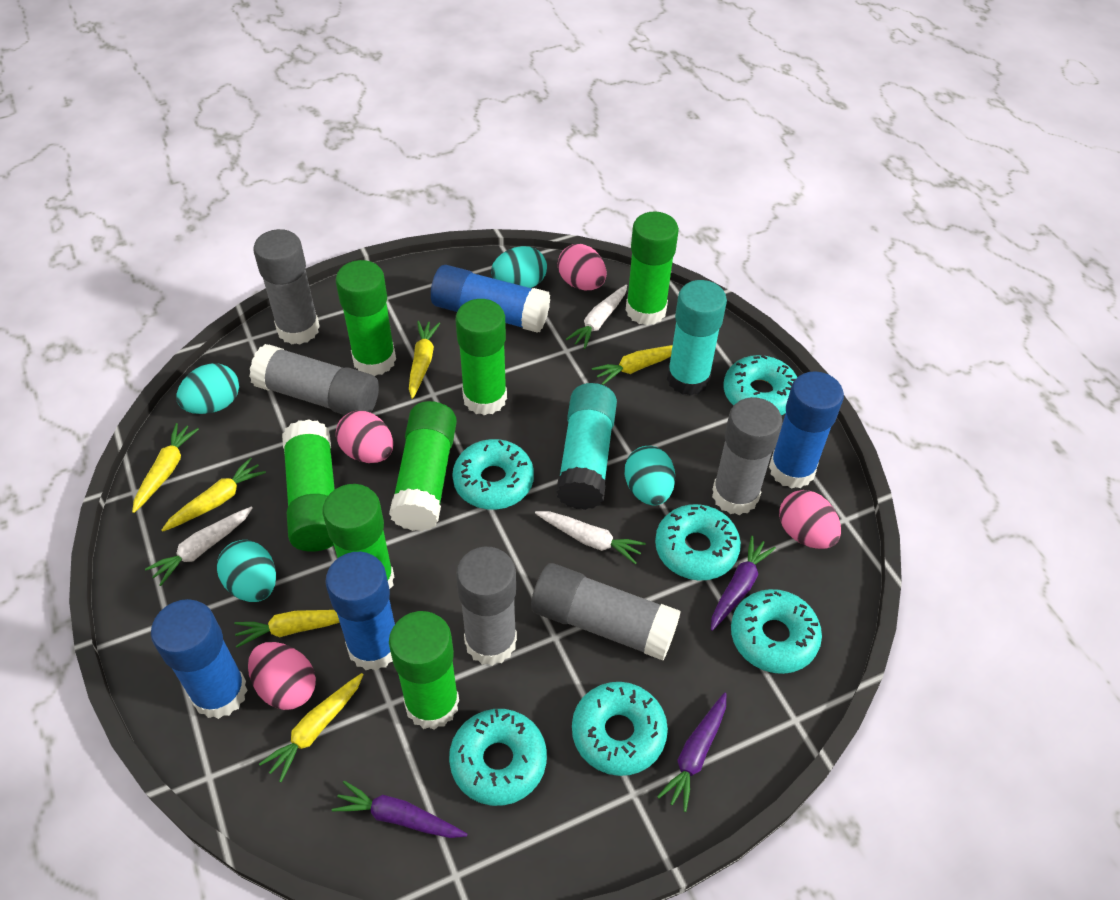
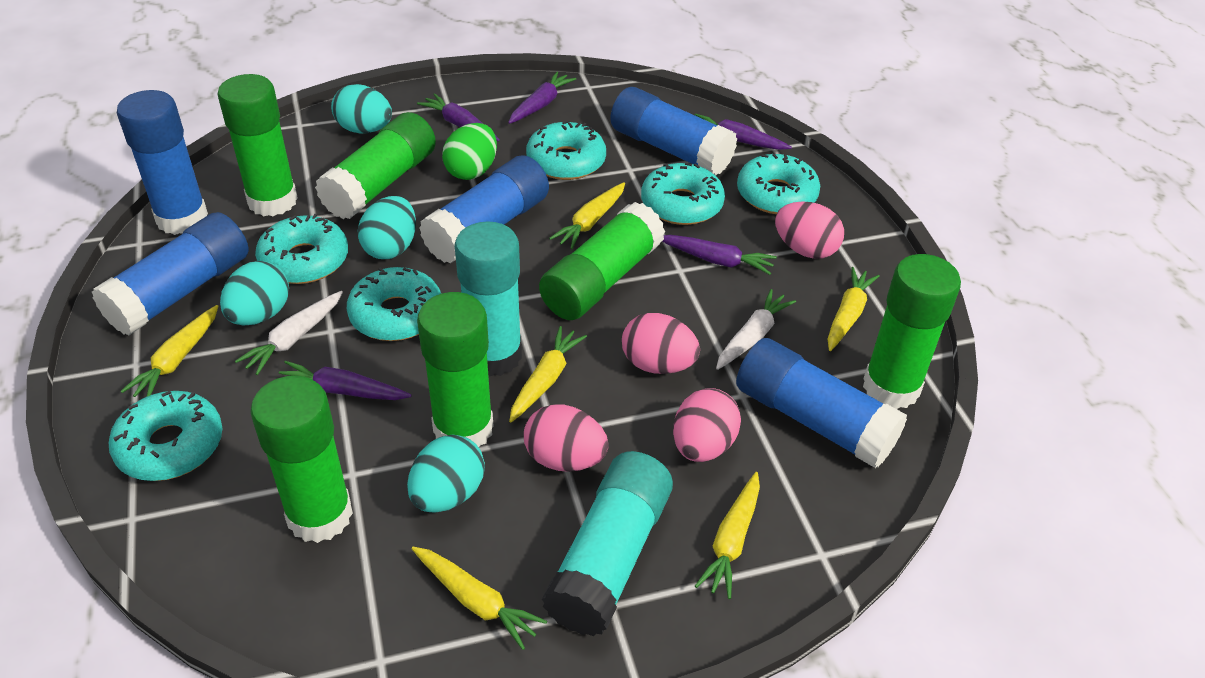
blue glue stick: 4 -> 5
green egg: 0 -> 1
green glue stick: 7 -> 6
grey glue stick: 5 -> 0
purple carrot: 3 -> 5
white carrot: 3 -> 2

